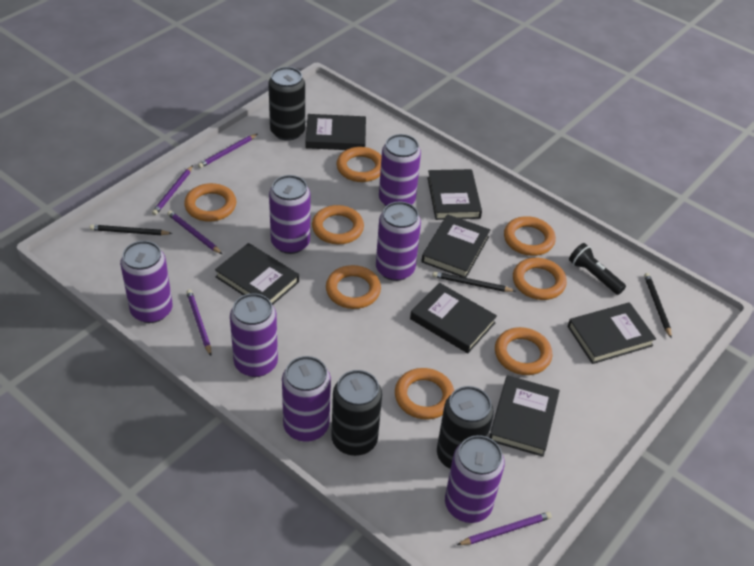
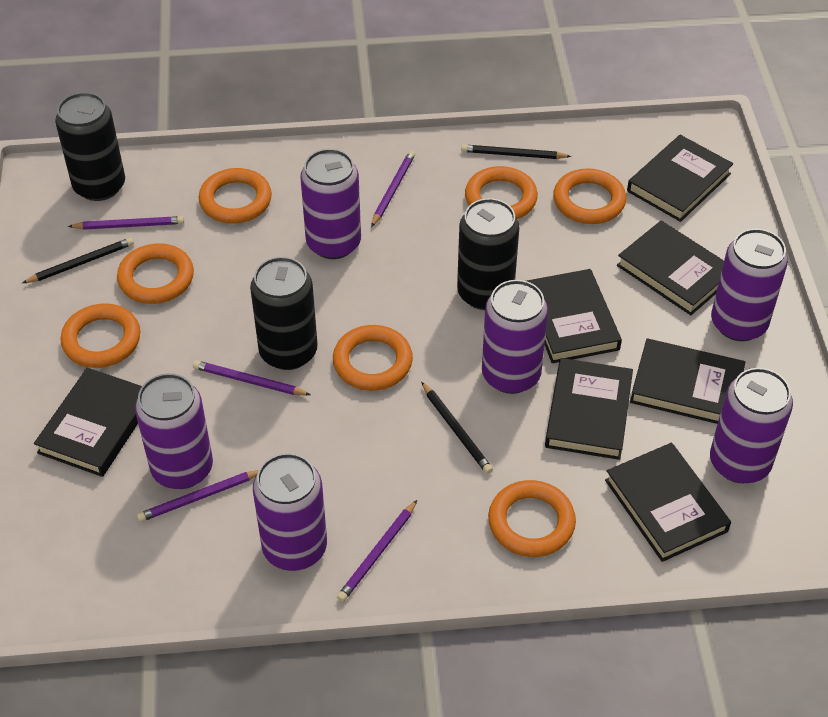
black flashlight: 1 -> 0
orange ring: 8 -> 7
purple can: 7 -> 6

